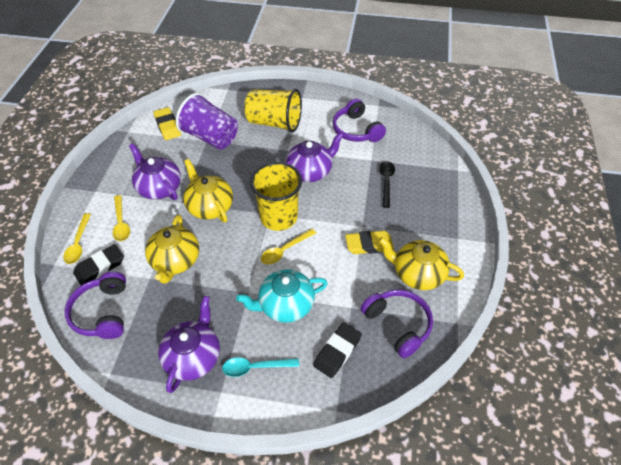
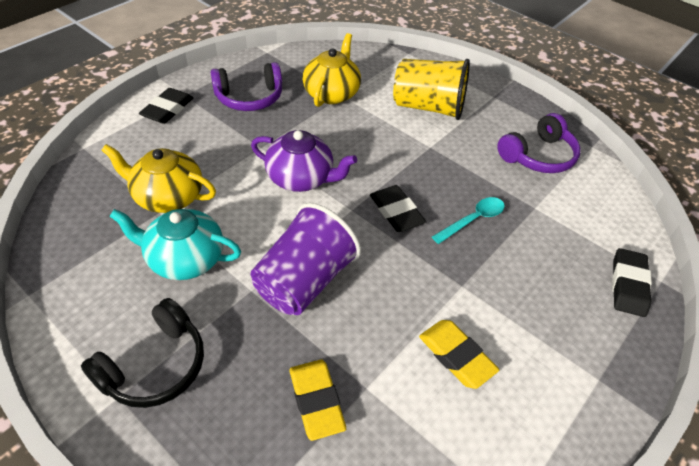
black eraser: 2 -> 3
black headphones: 0 -> 1
black spoon: 1 -> 0
purple headphones: 3 -> 2
purple teapot: 3 -> 1
yellow cup: 2 -> 1
yellow spoon: 3 -> 0
yellow teapot: 3 -> 2

